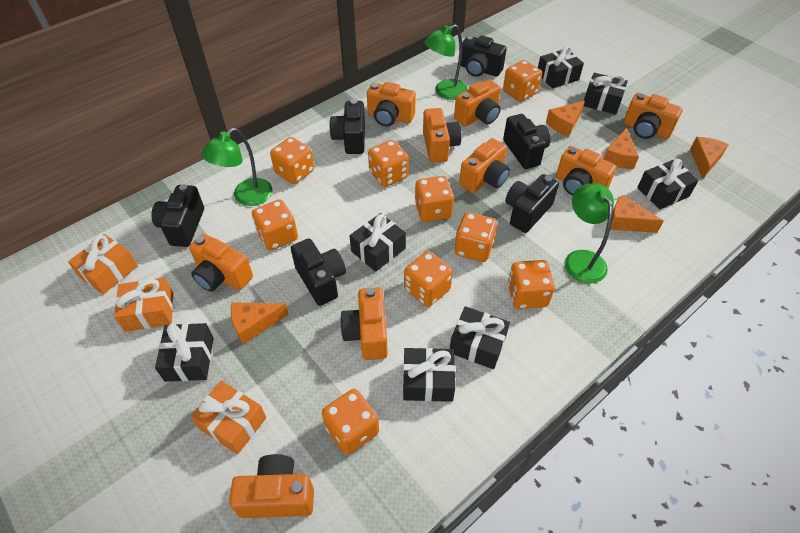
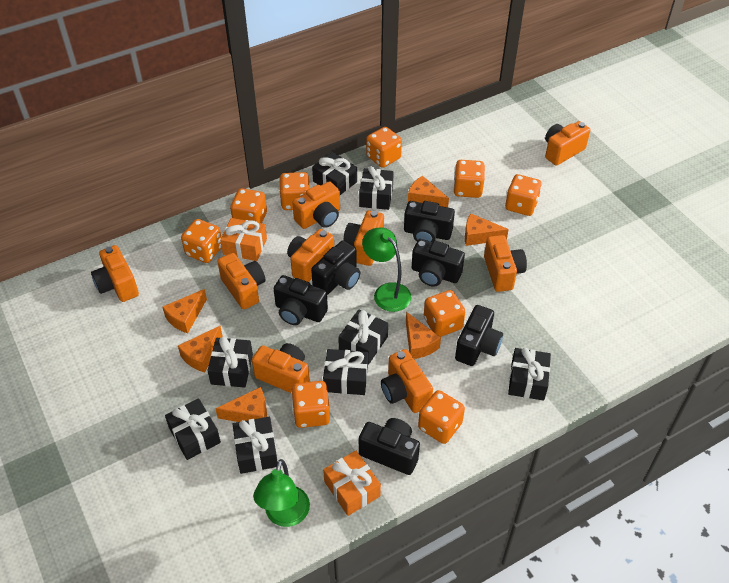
black gift: 7 -> 8
green lamp: 3 -> 2
orange cheese: 5 -> 6
orange gift: 3 -> 2

